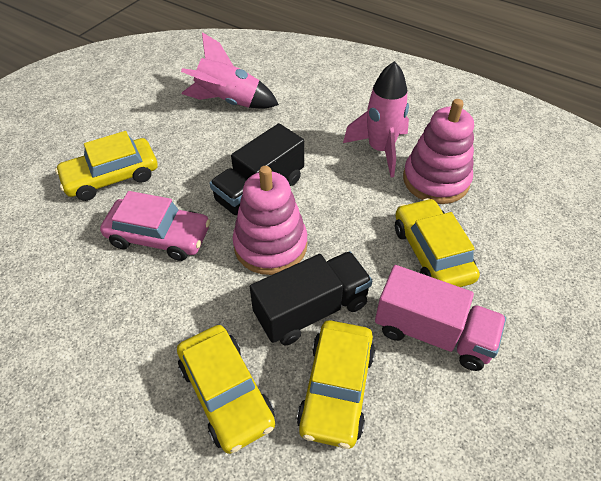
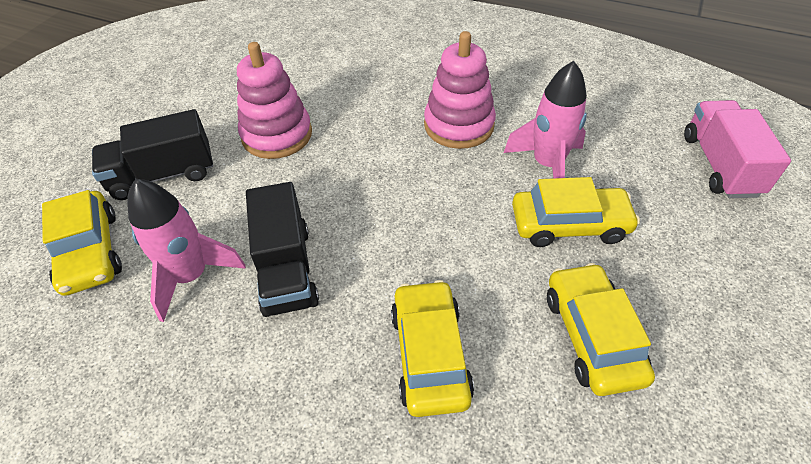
pink car: 1 -> 0

